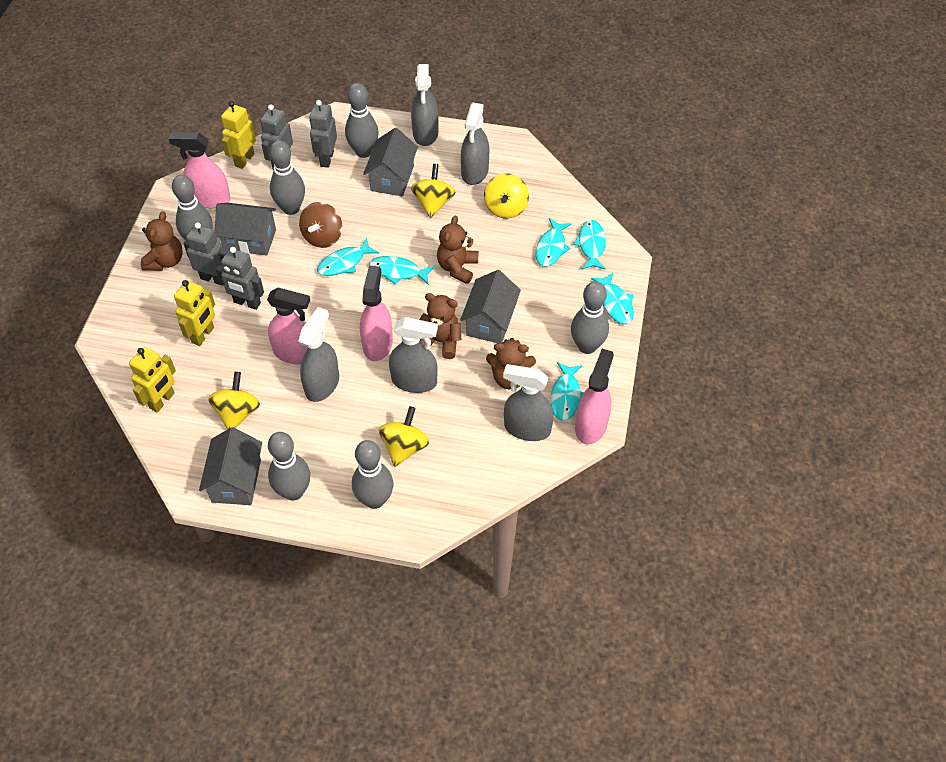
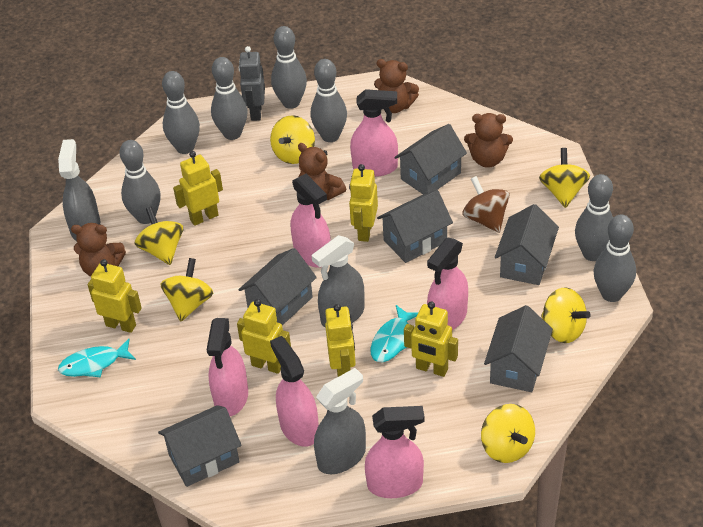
grey bowling pin: 6 -> 7
grey house: 4 -> 6
grey robot: 4 -> 1
grey spray bottle: 5 -> 3
pink spray bottle: 4 -> 6
turquoise fish: 6 -> 2
yellow robot: 3 -> 6
yellow spinning top: 4 -> 6

